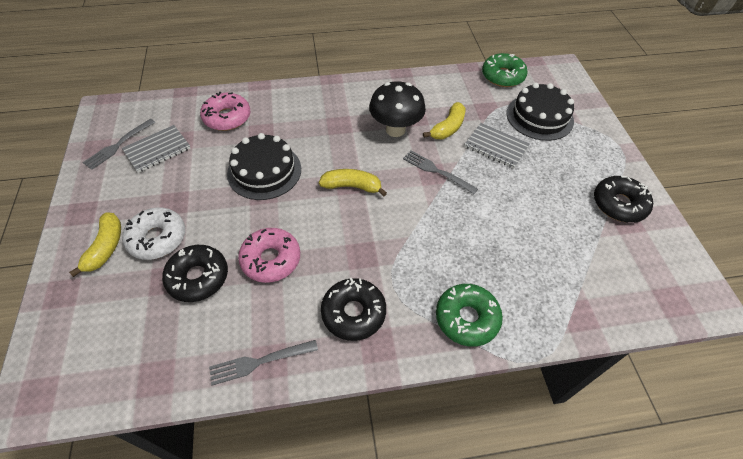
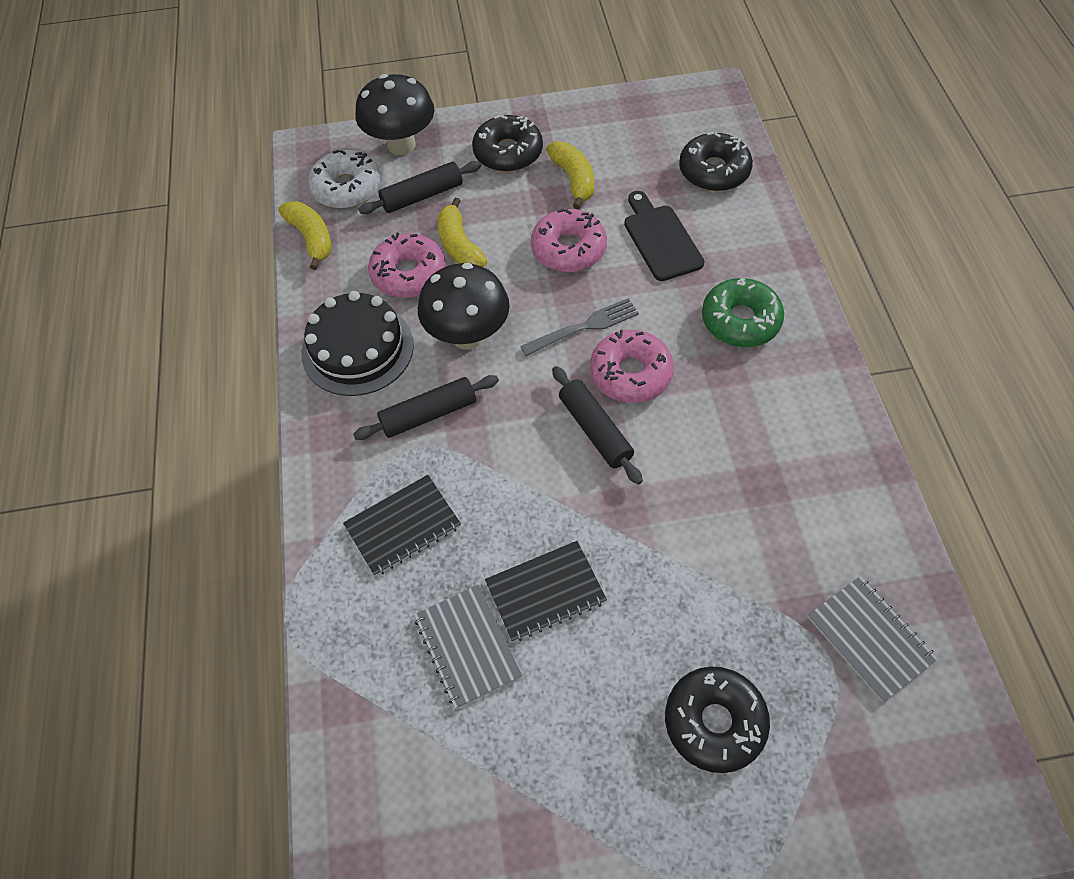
black cake: 2 -> 1
black cutting board: 0 -> 1
black mushroom: 1 -> 2
black notebook: 0 -> 2
black rolling pin: 0 -> 3
green donut: 2 -> 1
grey fork: 3 -> 1
pink donut: 2 -> 3

